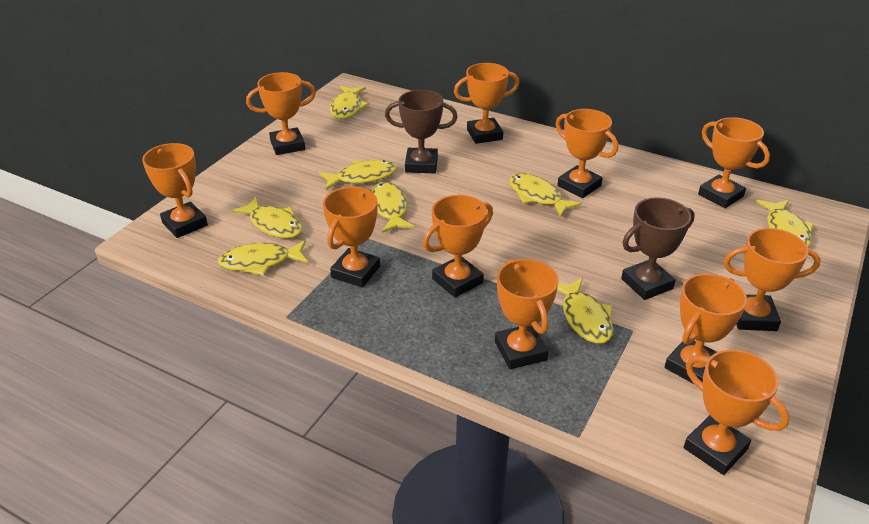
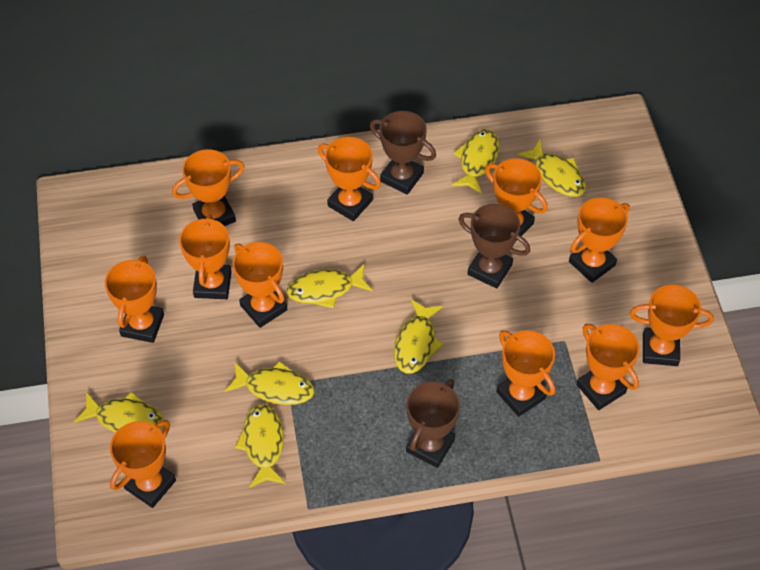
brown trophy: 2 -> 3
yellow fish: 8 -> 7

